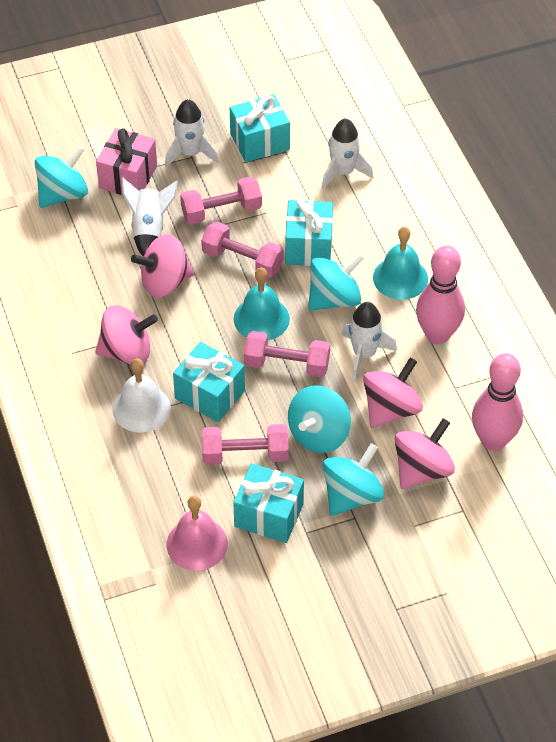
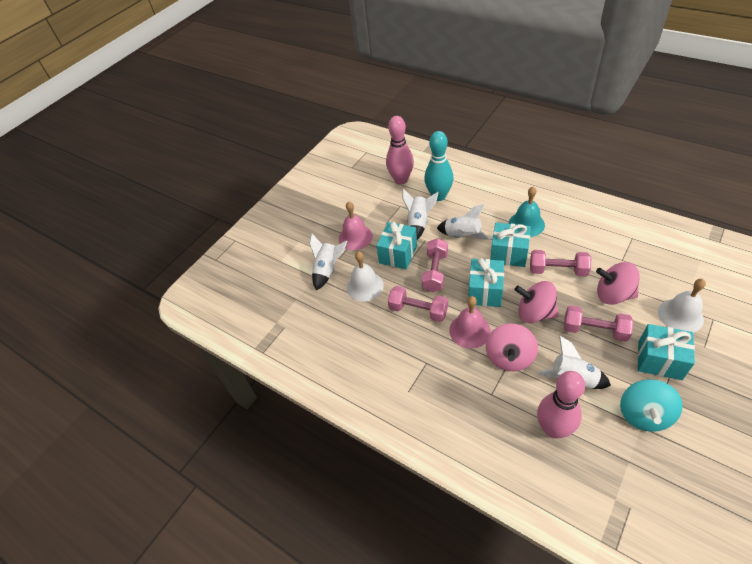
pink bell: 1 -> 2
pink gift: 1 -> 0
pink spinning top: 4 -> 3
turquoise bell: 2 -> 1
turquoise bowling pin: 0 -> 1
turquoise spinning top: 4 -> 1
white bell: 1 -> 2

